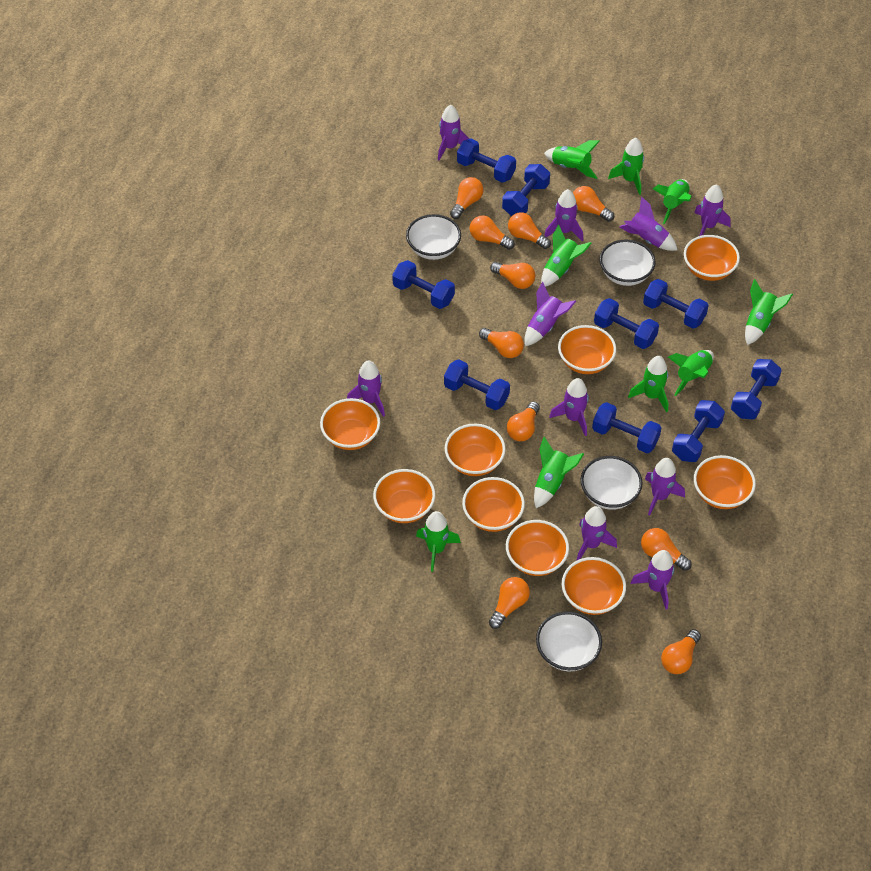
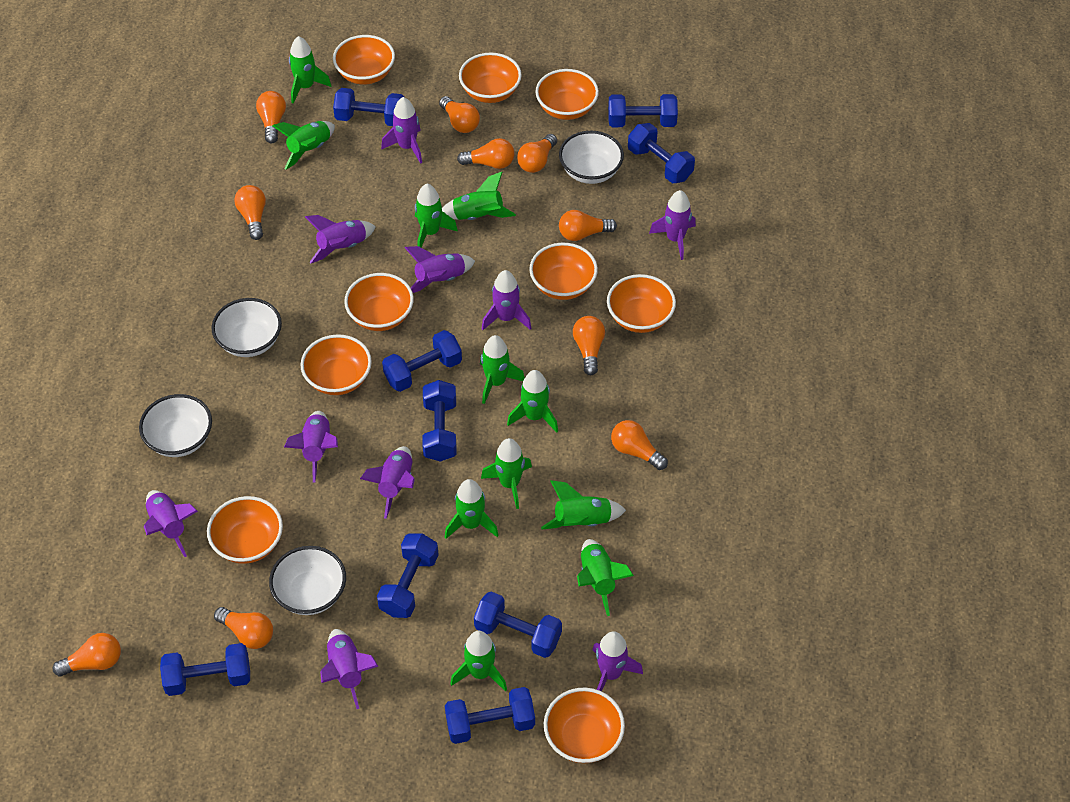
green rocket: 9 -> 11

